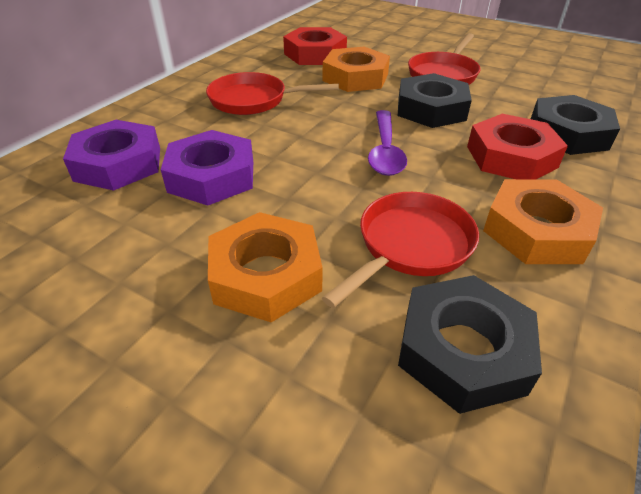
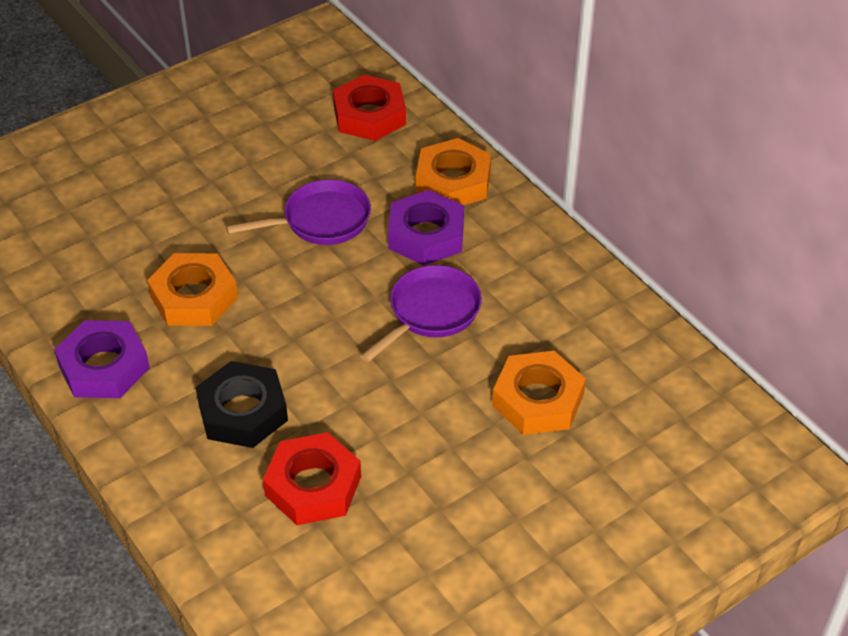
black nut: 3 -> 1
purple pan: 0 -> 2
purple spoon: 1 -> 0
red pan: 3 -> 0

